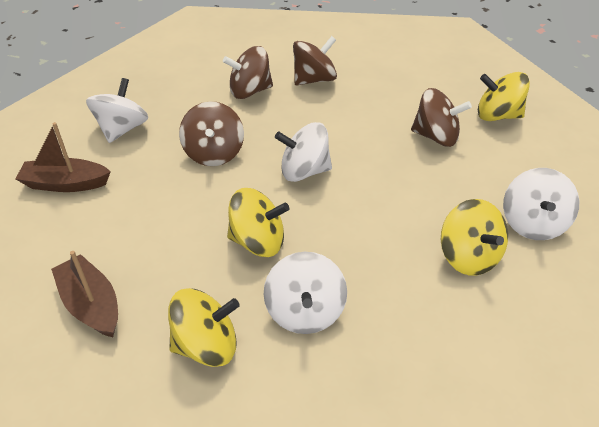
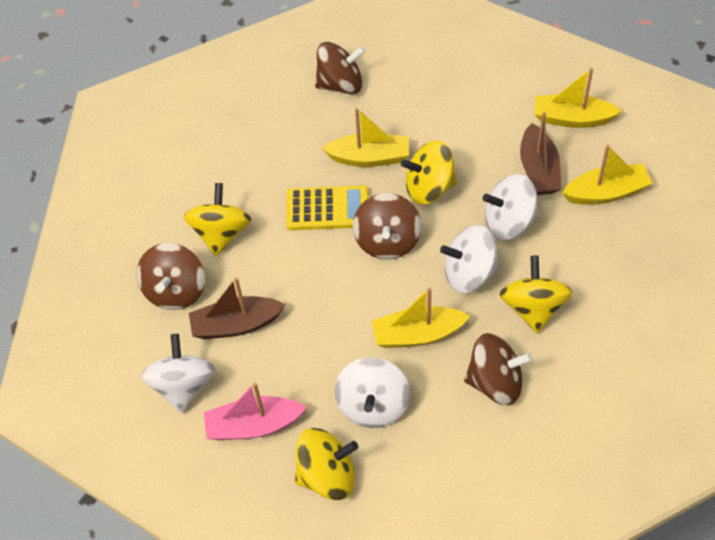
pink boat: 0 -> 1
yellow boat: 0 -> 4
yellow calculator: 0 -> 1

